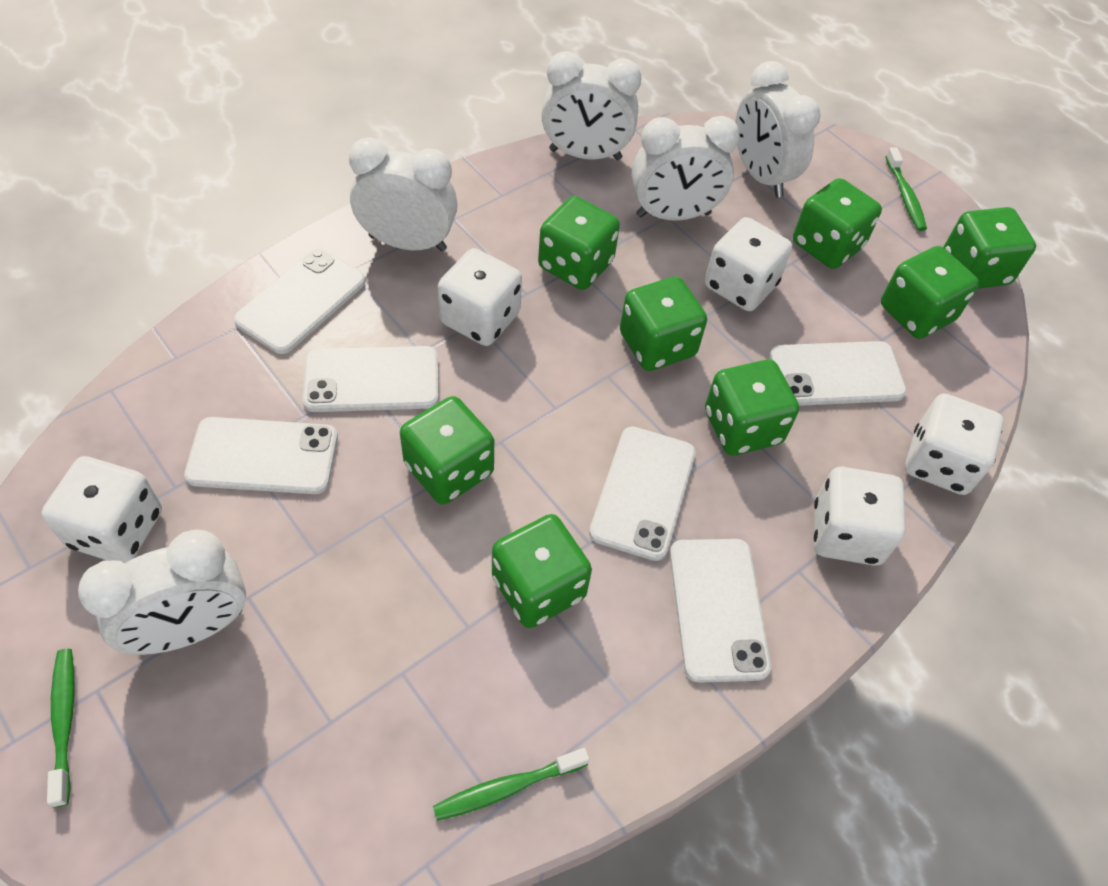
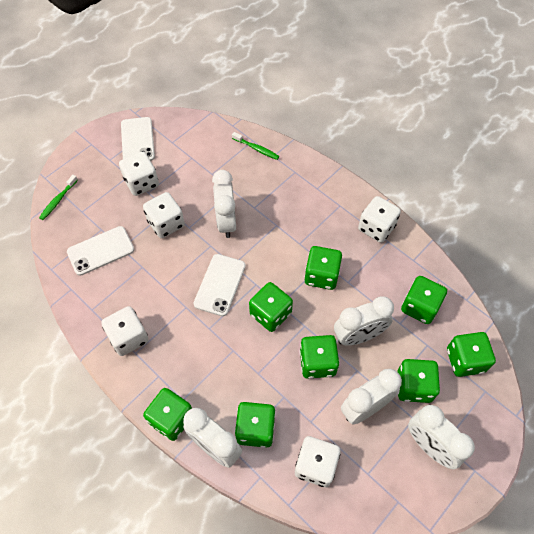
green toothbrush: 3 -> 2
white phone: 6 -> 3

